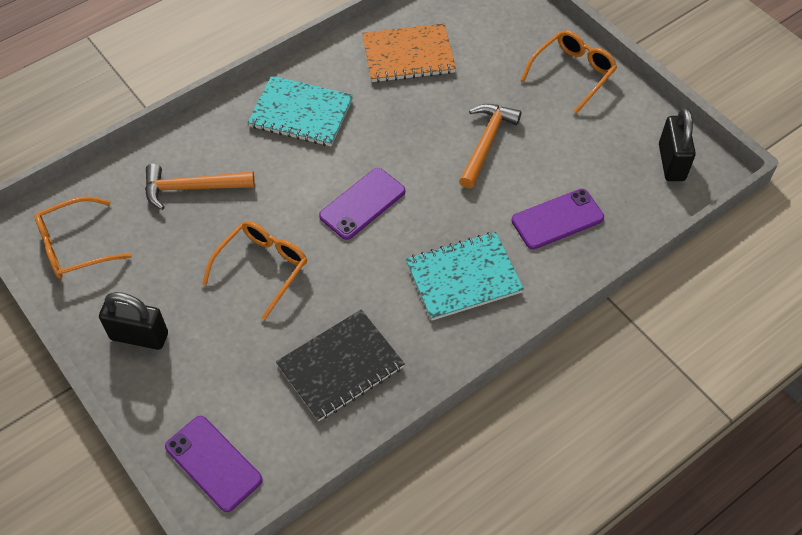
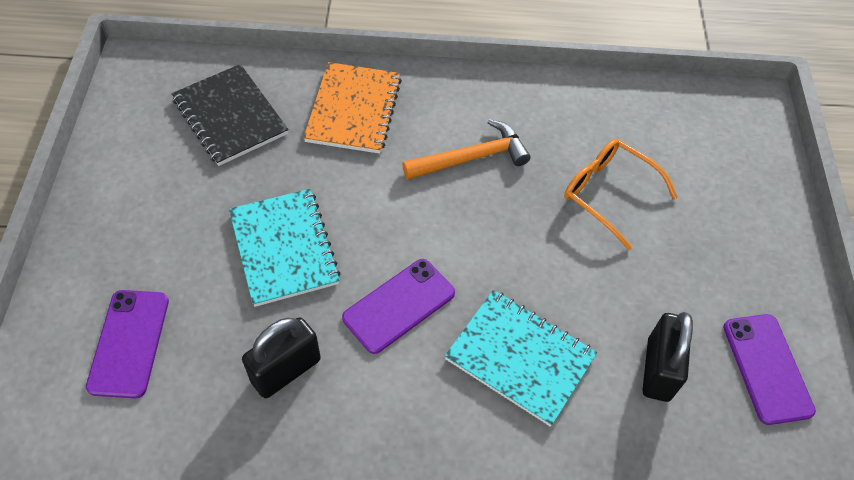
orange glasses: 3 -> 1
orange hammer: 2 -> 1

